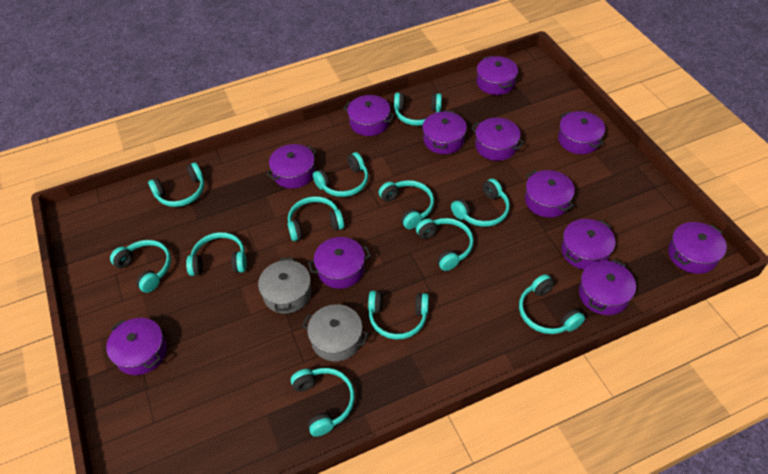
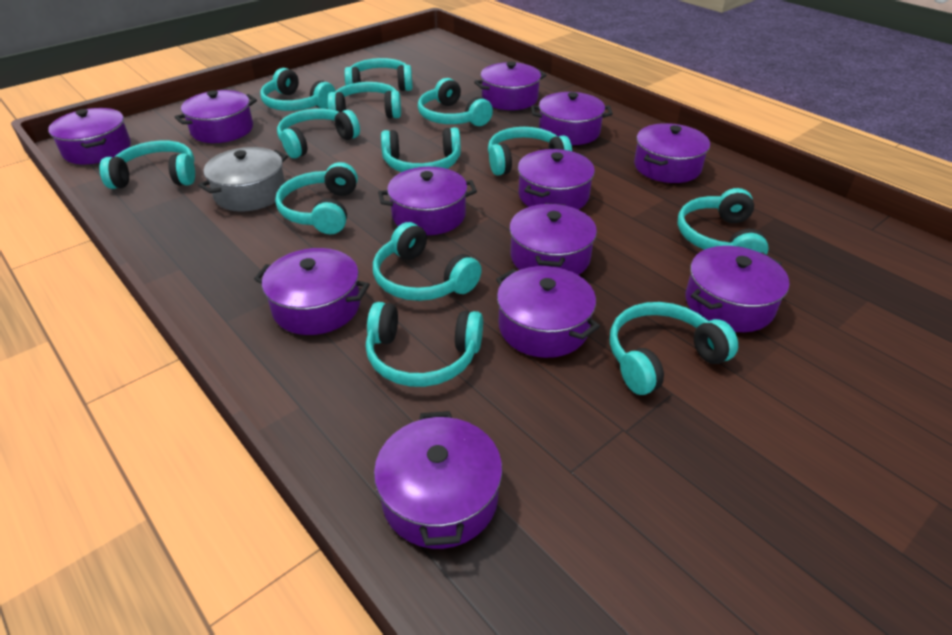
grey pot: 2 -> 1
turquoise headphones: 12 -> 13

